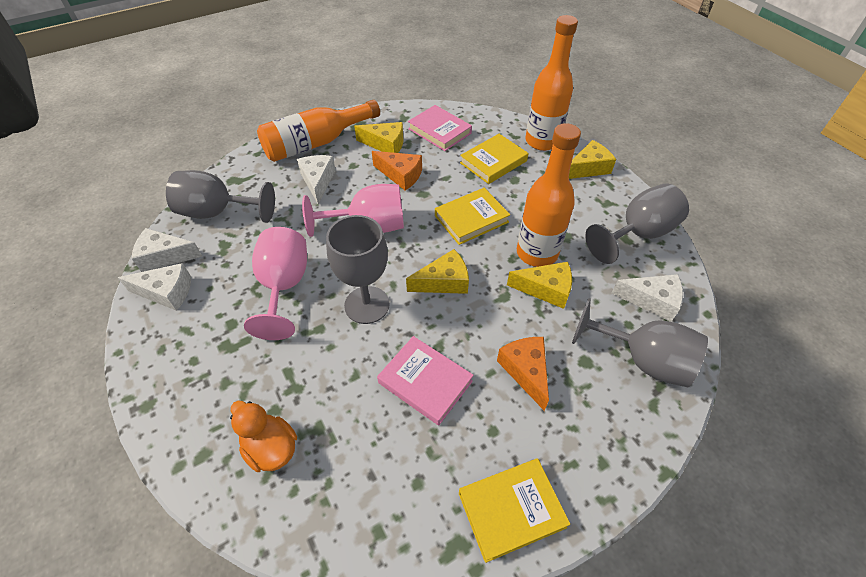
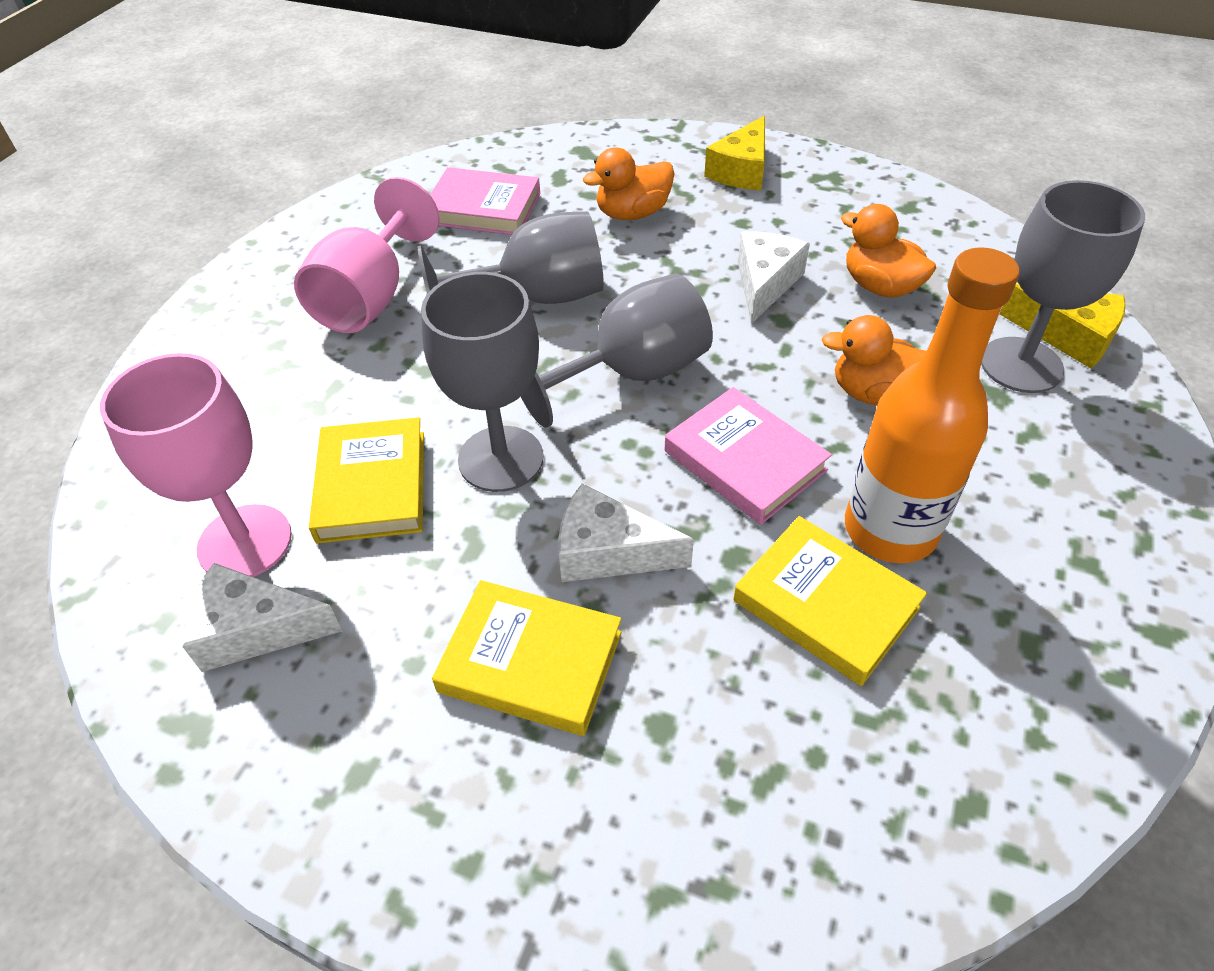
orange bottle: 3 -> 1
orange cheese: 2 -> 0
orange duck: 1 -> 3
white cheese: 4 -> 3
yellow cheese: 4 -> 2

